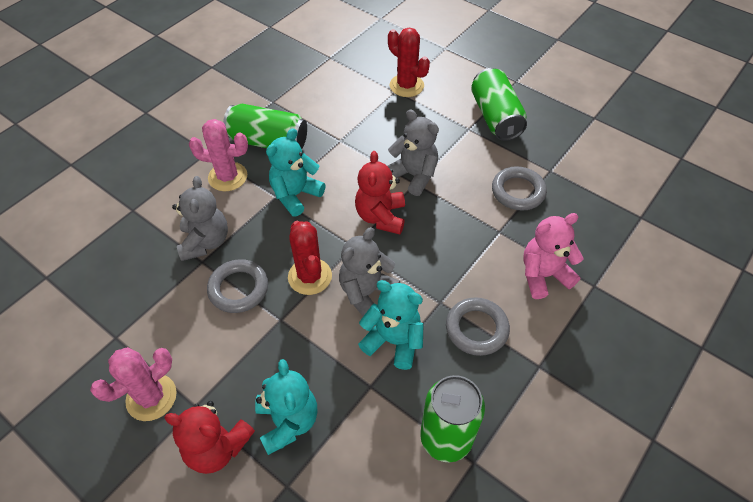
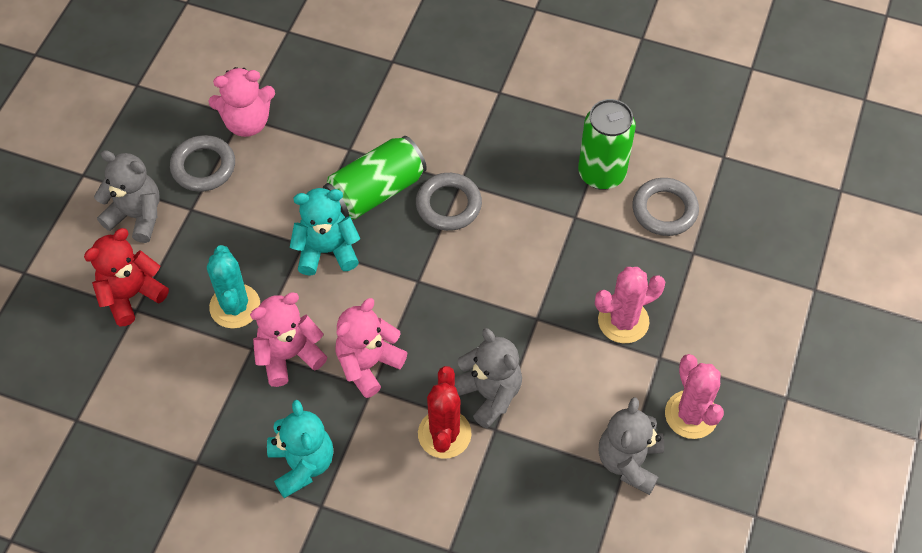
green can: 3 -> 2
pink teddy bear: 1 -> 3
red cactus: 2 -> 1
red teddy bear: 2 -> 1
turquoise cactus: 0 -> 1
turquoise teddy bear: 3 -> 2

